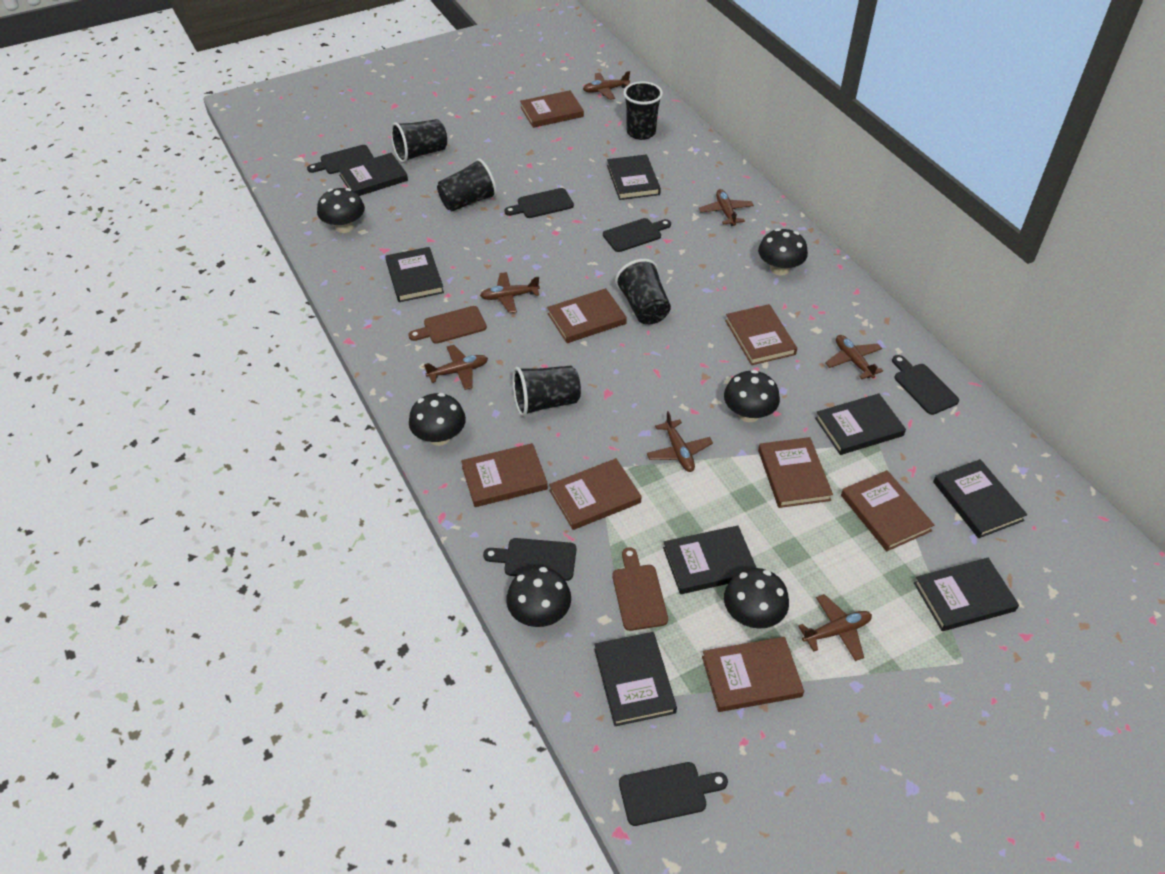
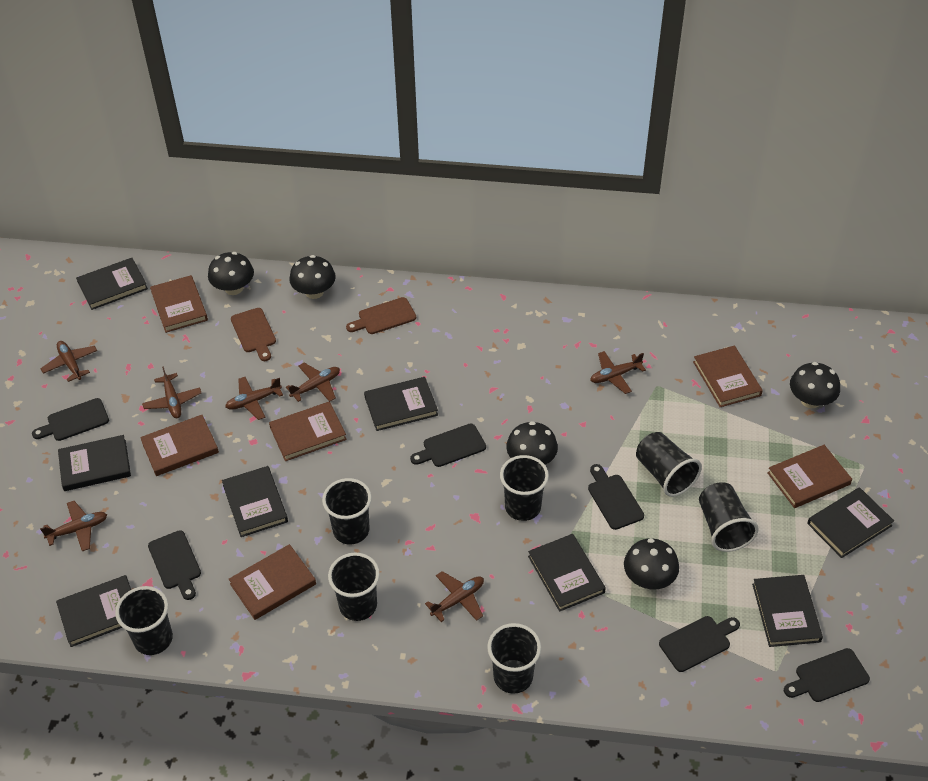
black cup: 5 -> 7
black mushroom: 6 -> 5
brown book: 8 -> 6

